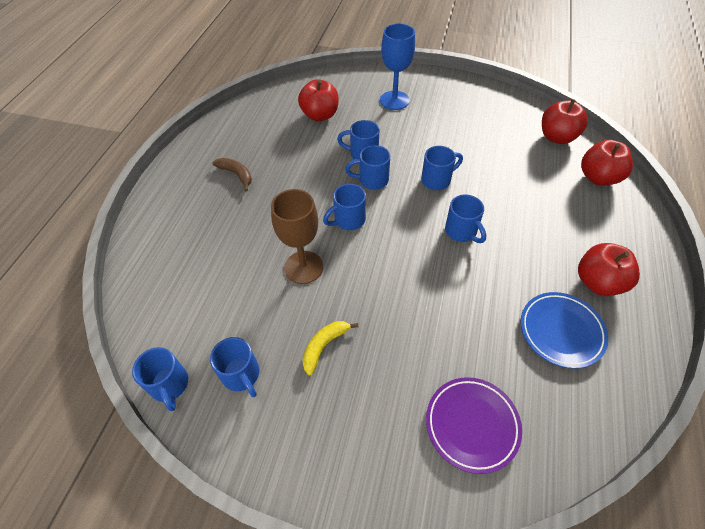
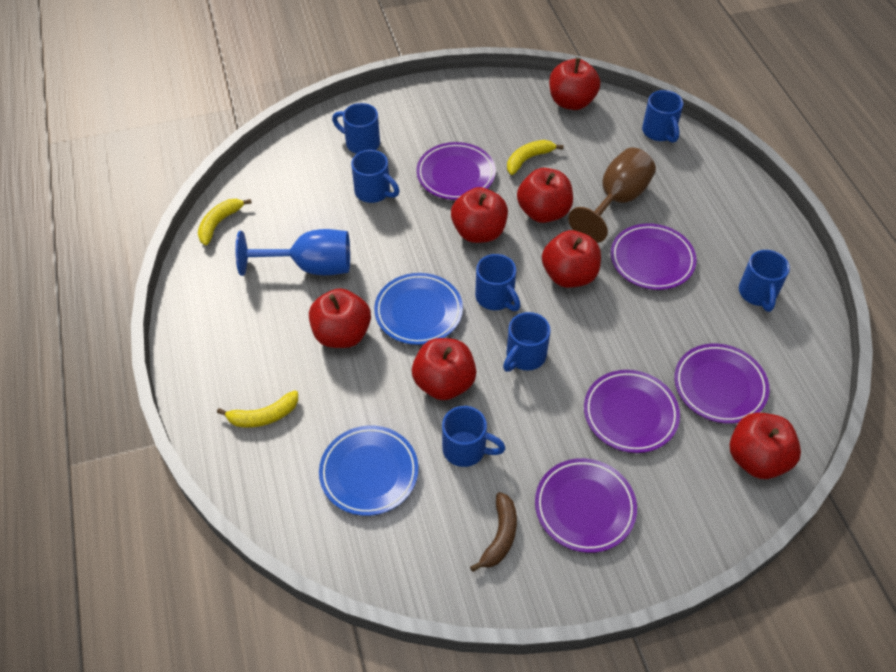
blue plate: 1 -> 2
purple plate: 1 -> 5
red apple: 4 -> 7
yellow banana: 1 -> 3

